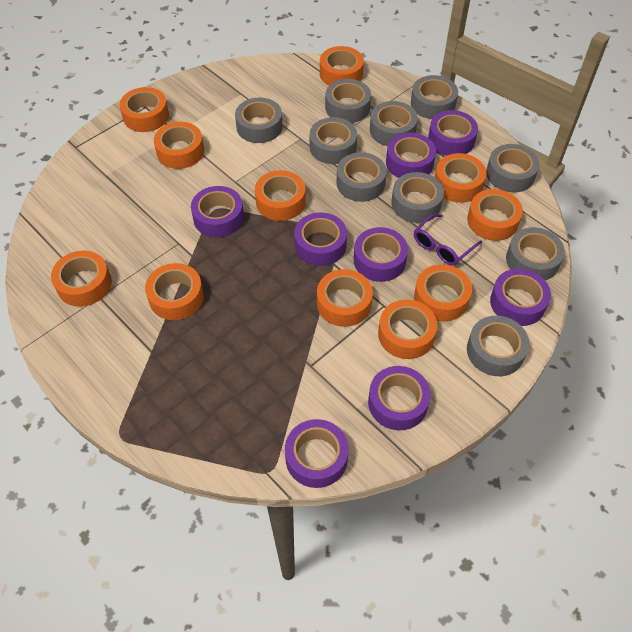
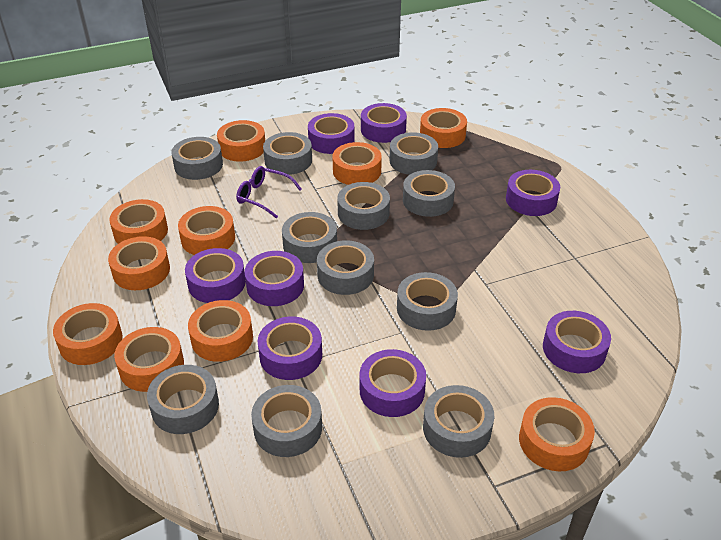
grey tape: 10 -> 11
orange tape: 11 -> 10

